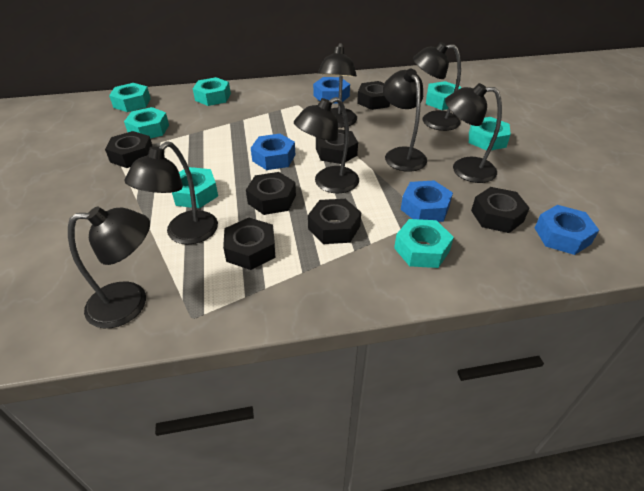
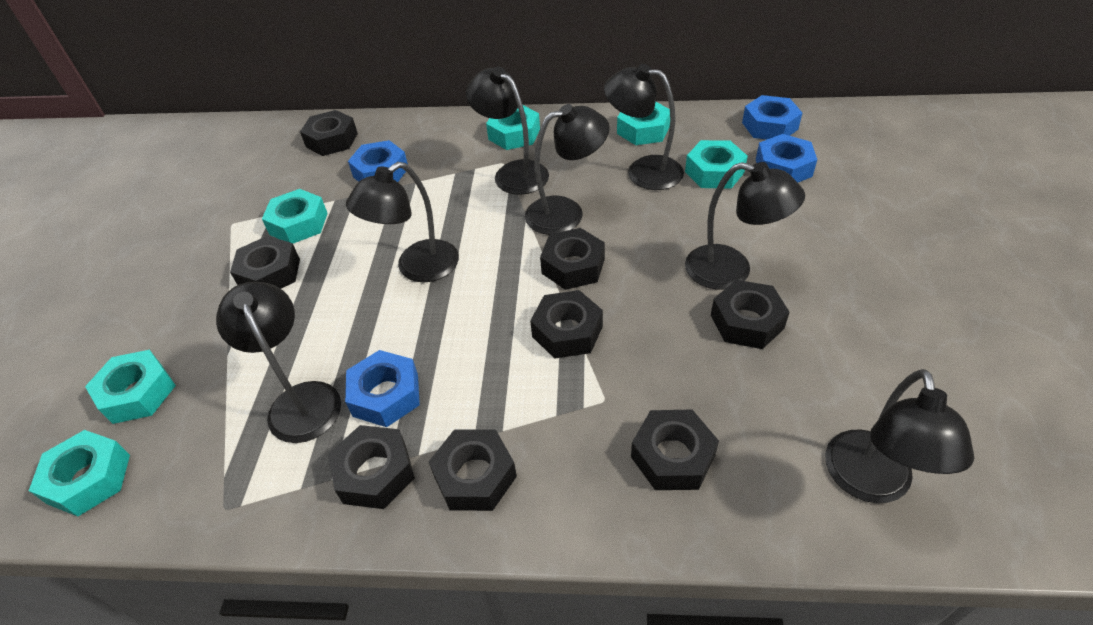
black nut: 7 -> 8
turquoise nut: 7 -> 6

